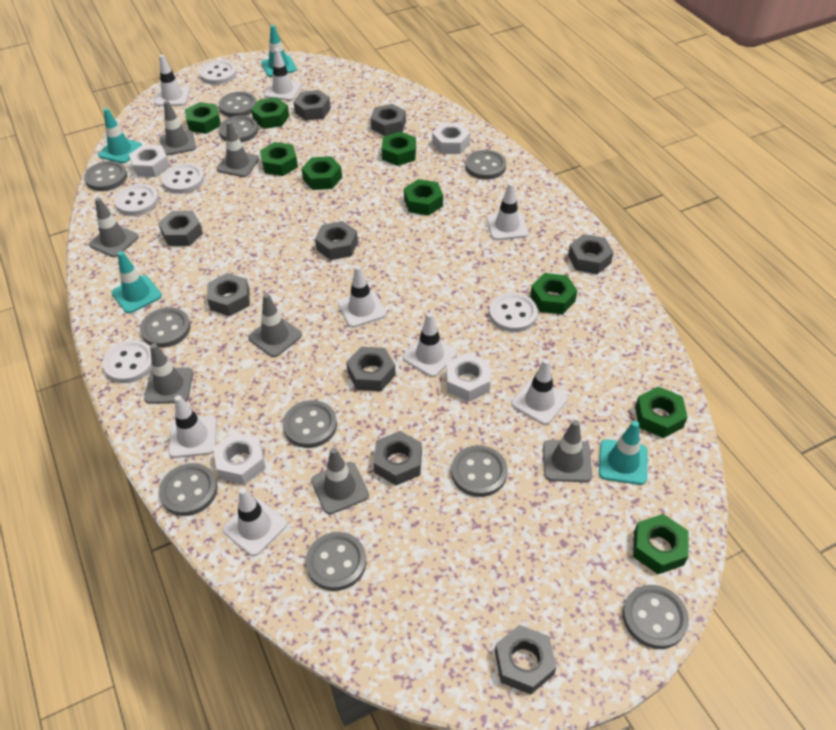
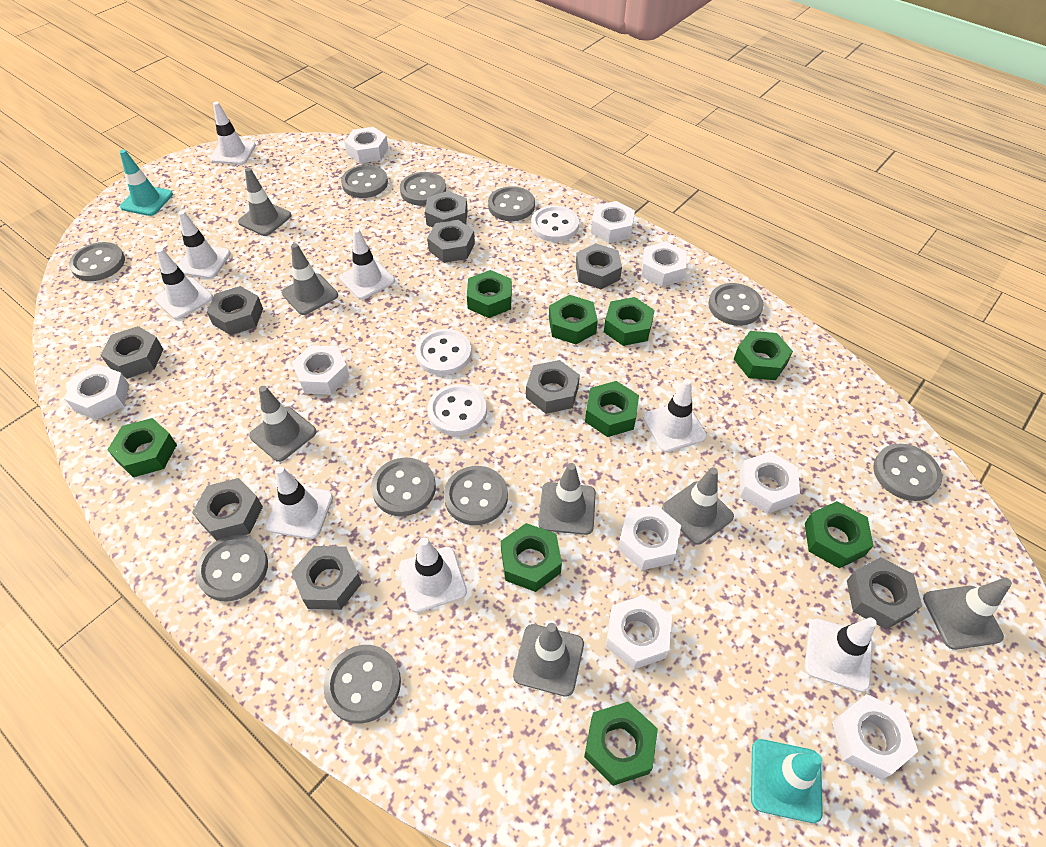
turquoise traffic cone: 4 -> 2
white button: 5 -> 3
white nut: 4 -> 9

